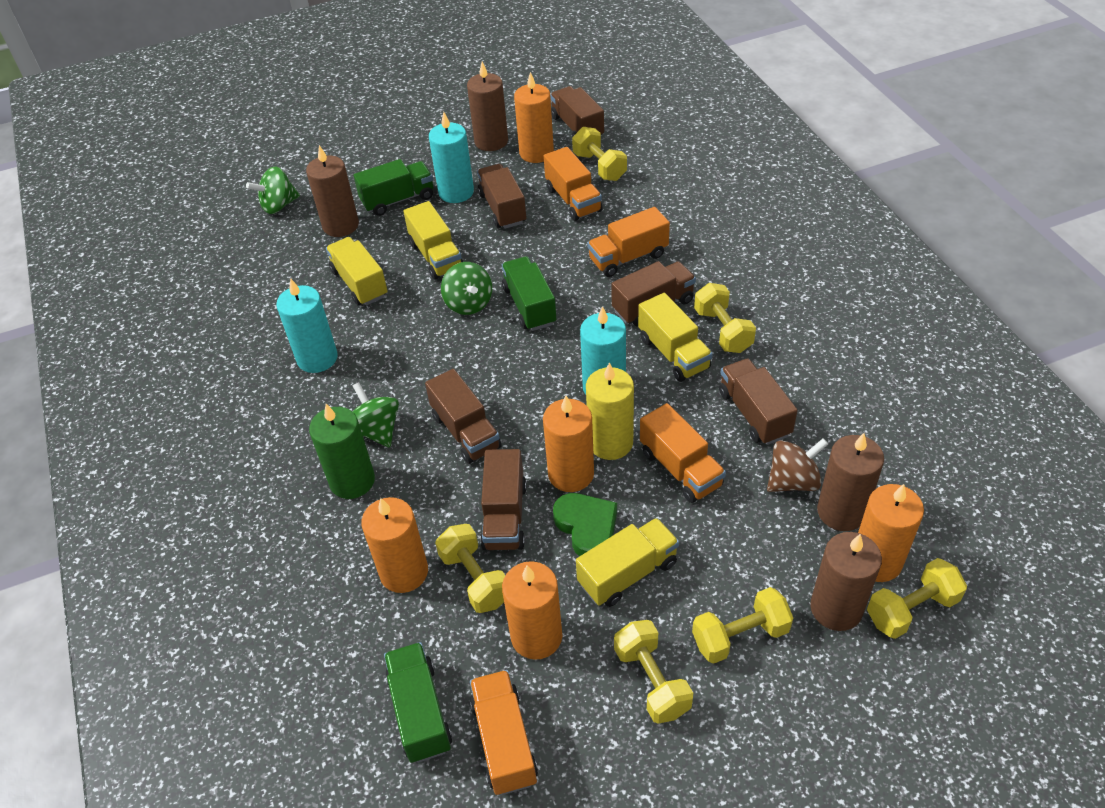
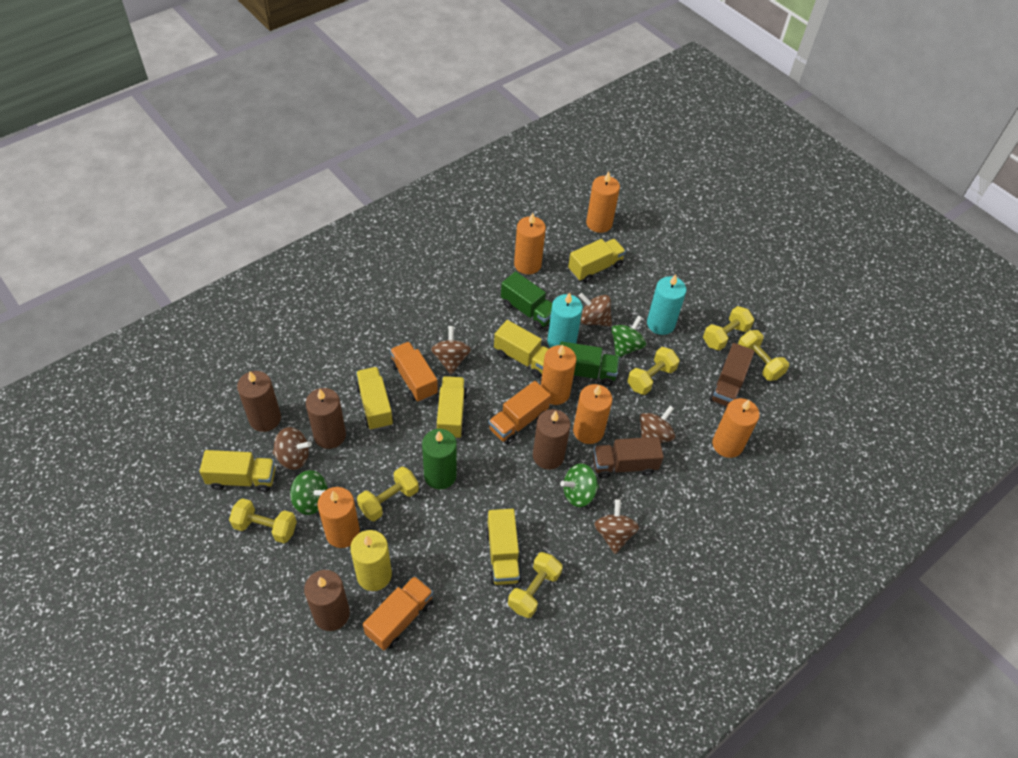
brown spinning top: 1 -> 5
brown truck: 6 -> 2
green heart: 1 -> 0
green truck: 3 -> 2
orange candle: 5 -> 6
orange truck: 4 -> 3
turquoise candle: 3 -> 2
yellow truck: 4 -> 6

